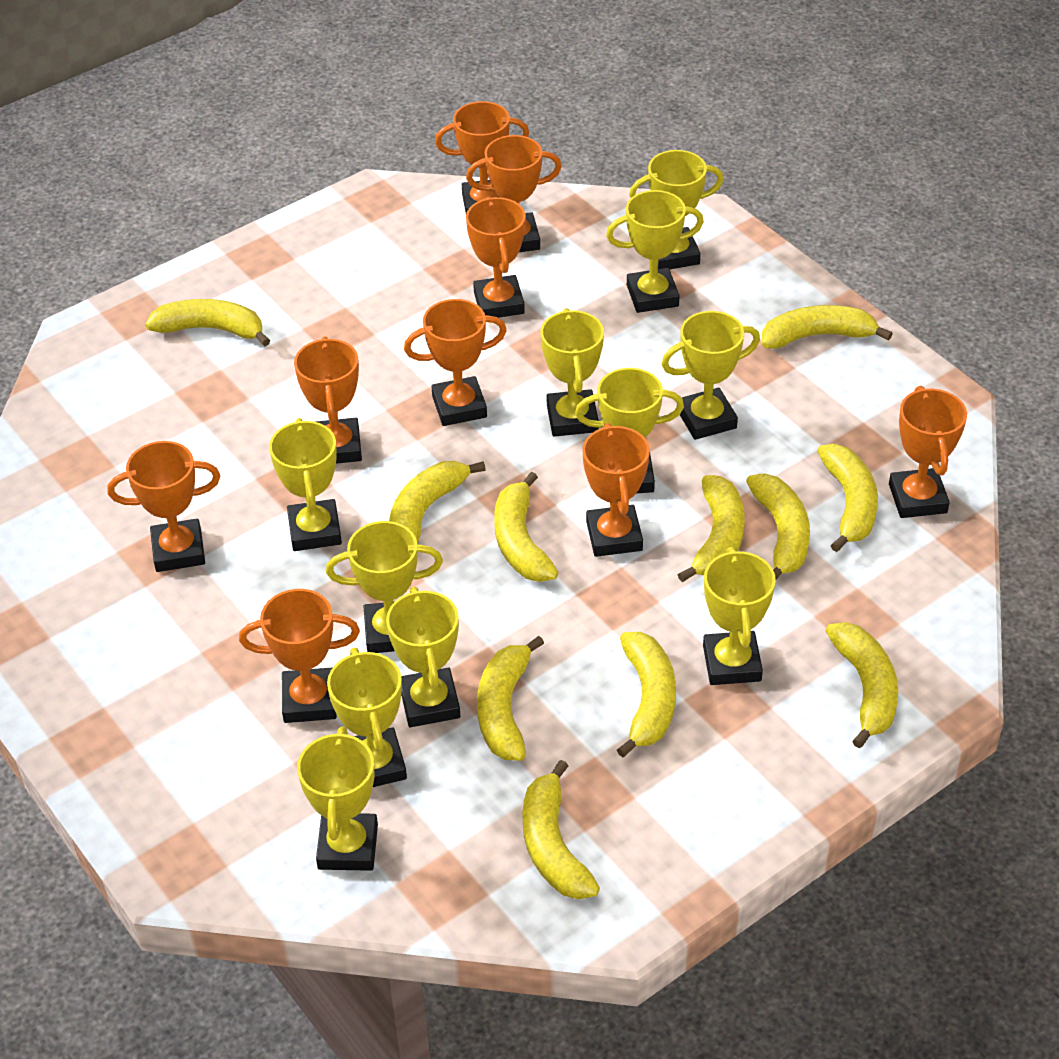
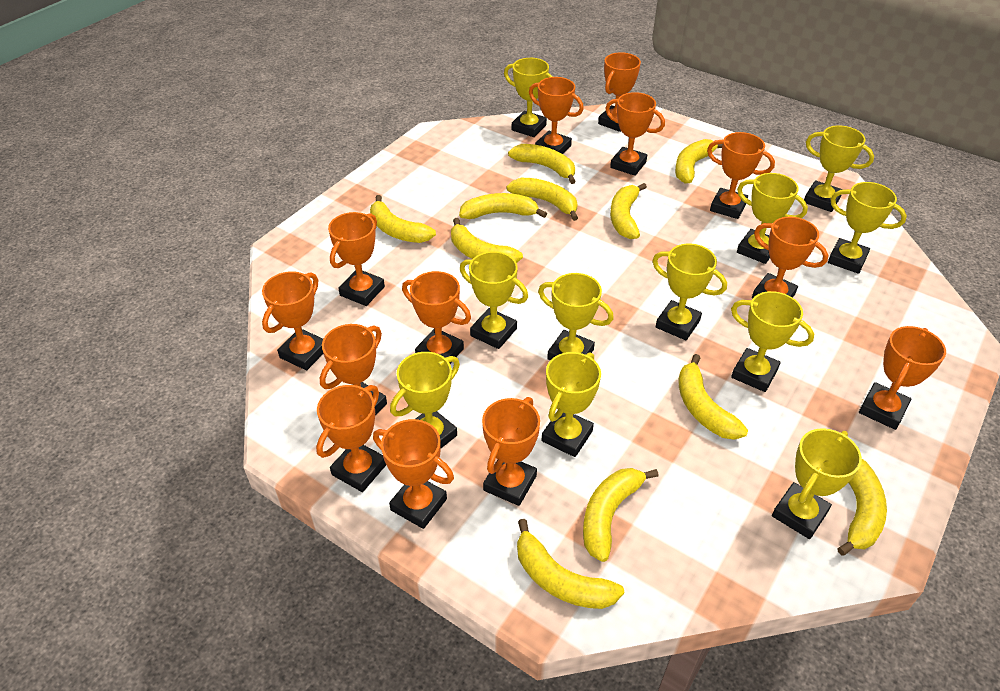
orange trophy: 9 -> 13

